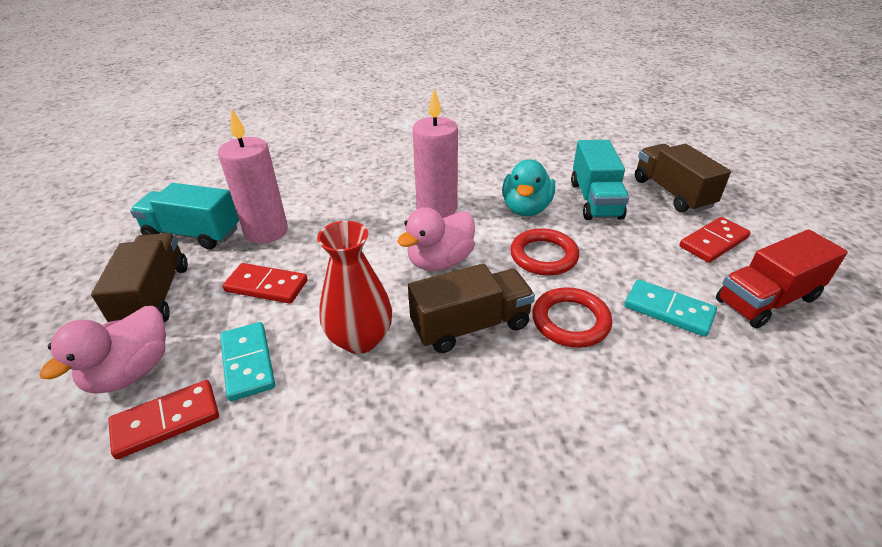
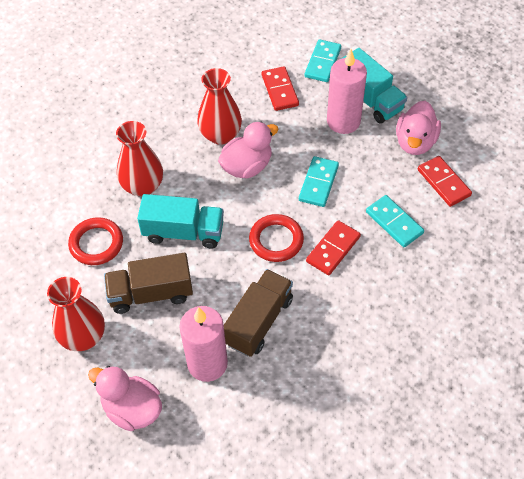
brown truck: 3 -> 2
pink duck: 2 -> 3
red truck: 1 -> 0
red vase: 1 -> 3
turquoise domino: 2 -> 3
turquoise duck: 1 -> 0

